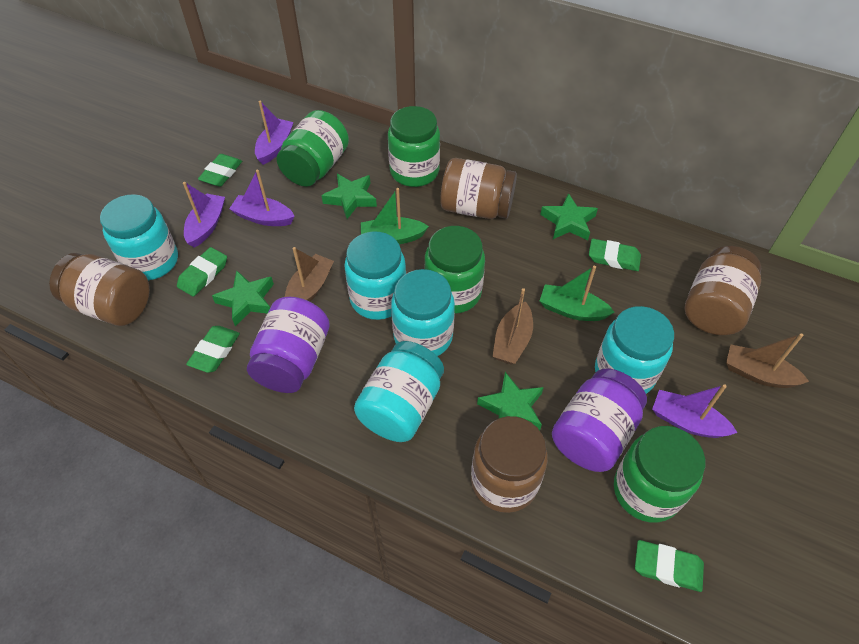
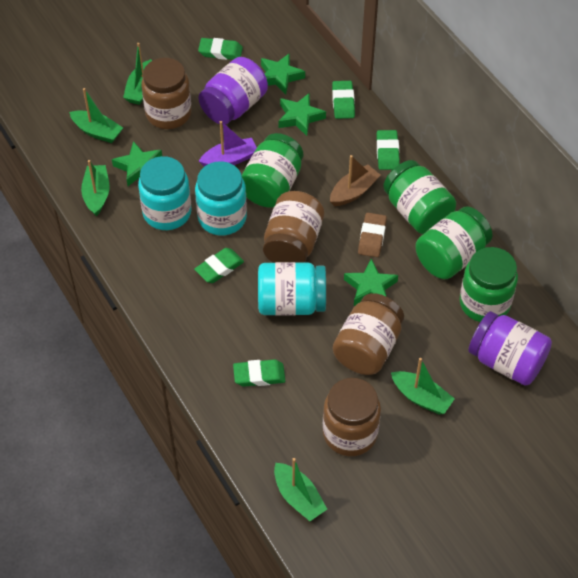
brown boat: 3 -> 1
brown eraser: 0 -> 1
green boat: 2 -> 5
purple boat: 4 -> 1
turquoise jar: 5 -> 3

